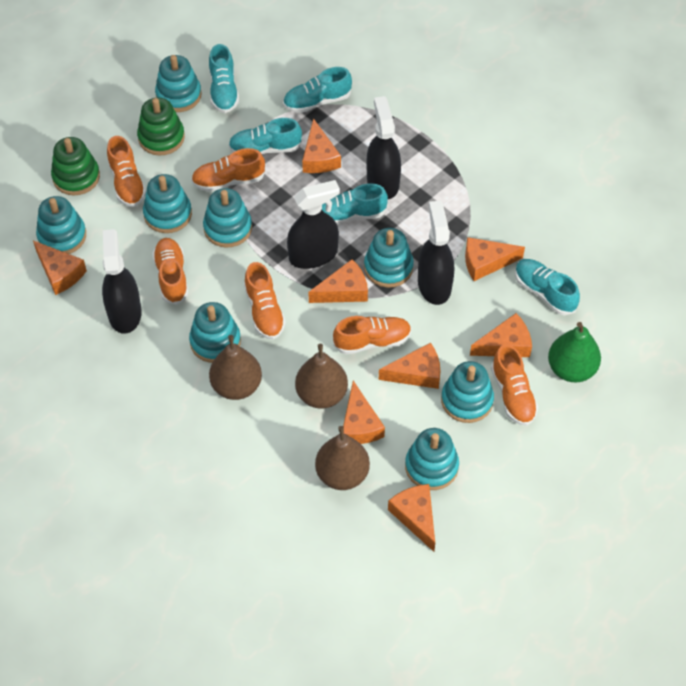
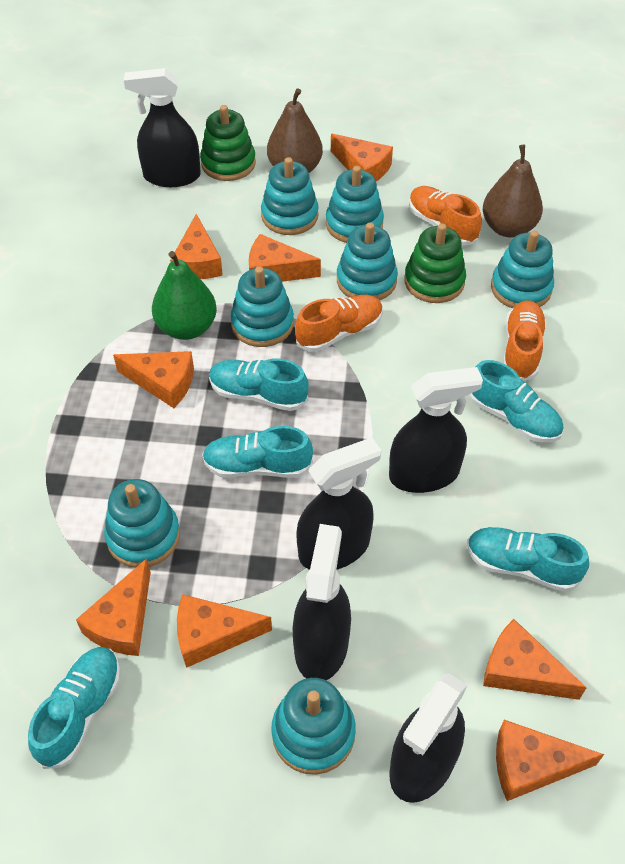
black spray bottle: 4 -> 5
brown pear: 3 -> 2
orange shoe: 6 -> 3
turquoise stacking toy: 8 -> 7

